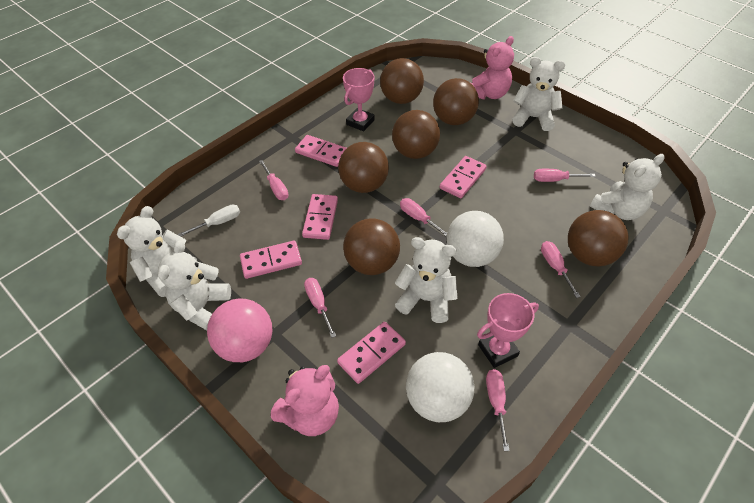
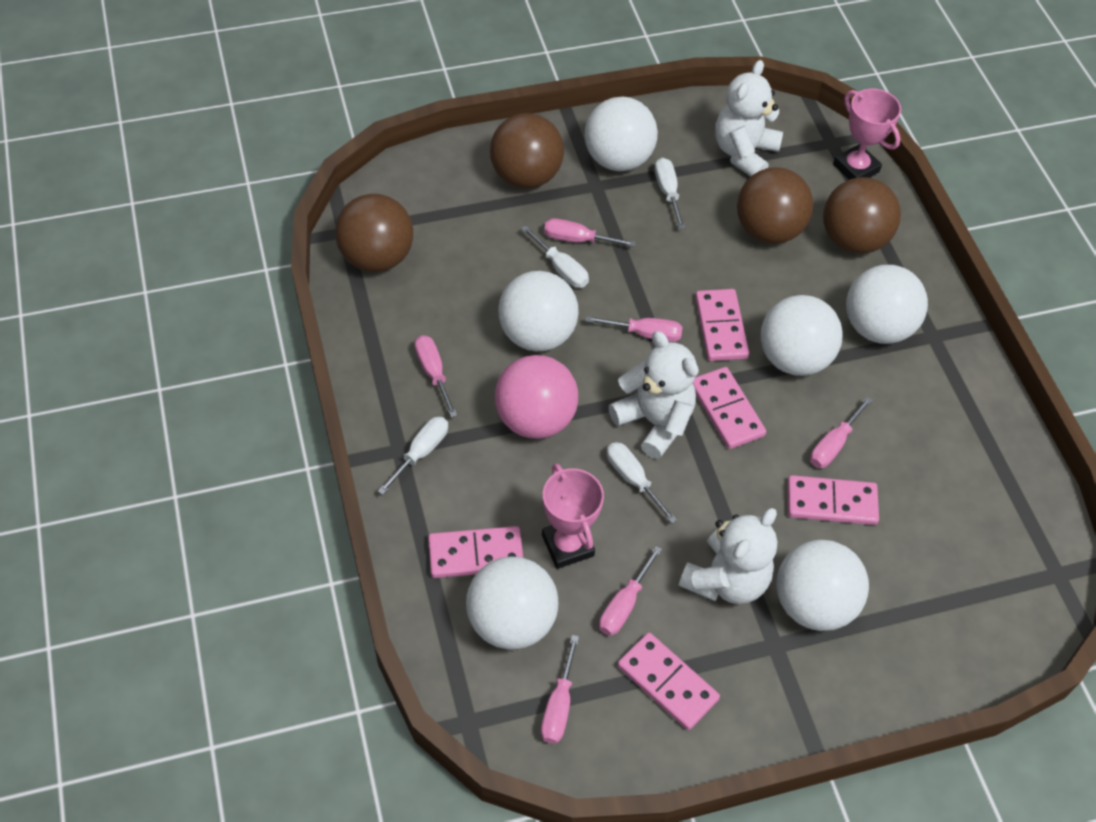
brown ball: 6 -> 4
pink teddy bear: 2 -> 0
white ball: 2 -> 6
white screwdriver: 1 -> 4
white teddy bear: 5 -> 3

